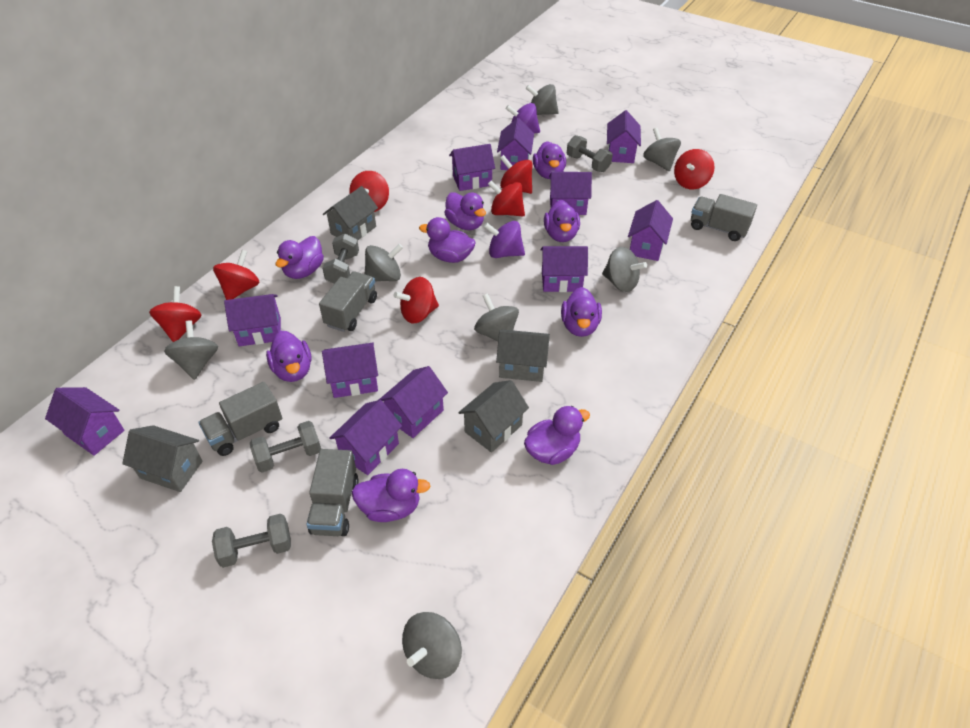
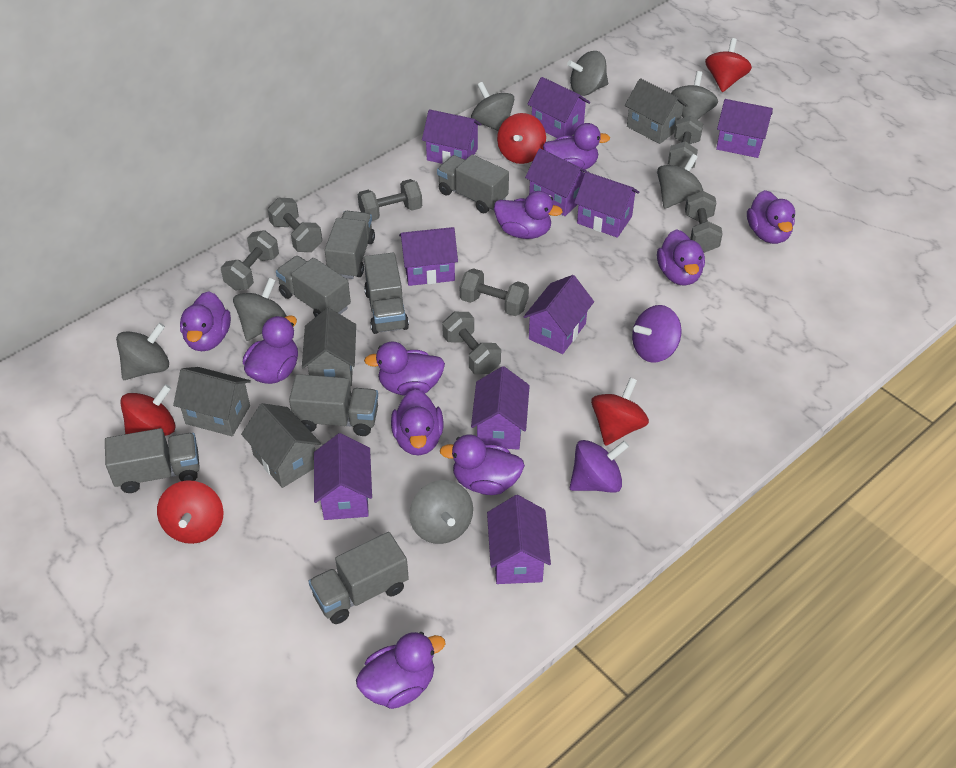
grey dumbbell: 4 -> 7
grey truck: 4 -> 7
purple duck: 9 -> 10
purple house: 11 -> 10
red spinning top: 7 -> 5

